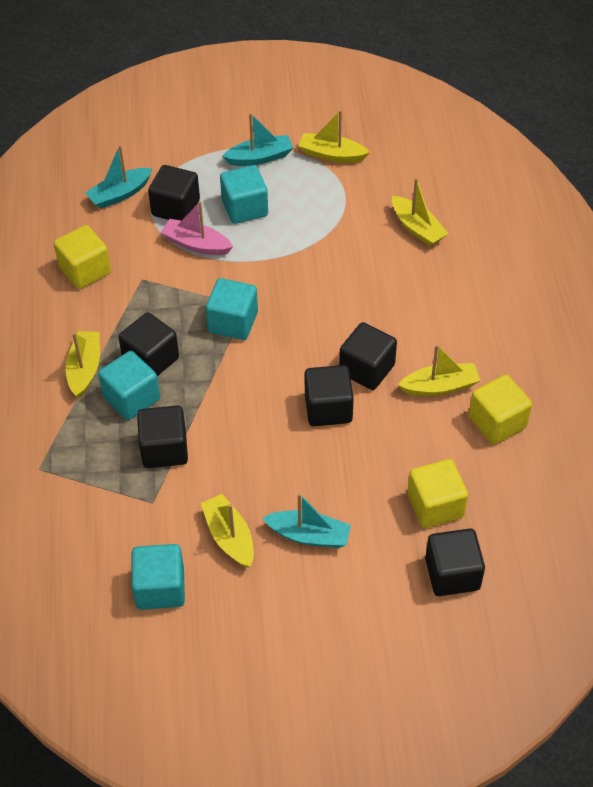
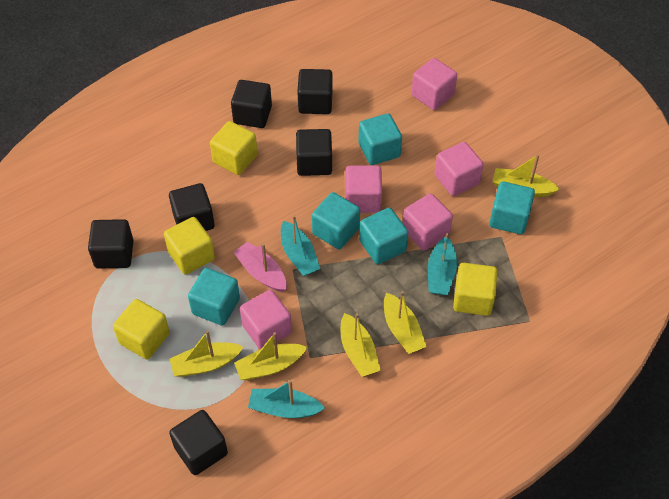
pink cube: 0 -> 5
turquoise cube: 4 -> 5
yellow cube: 3 -> 4

